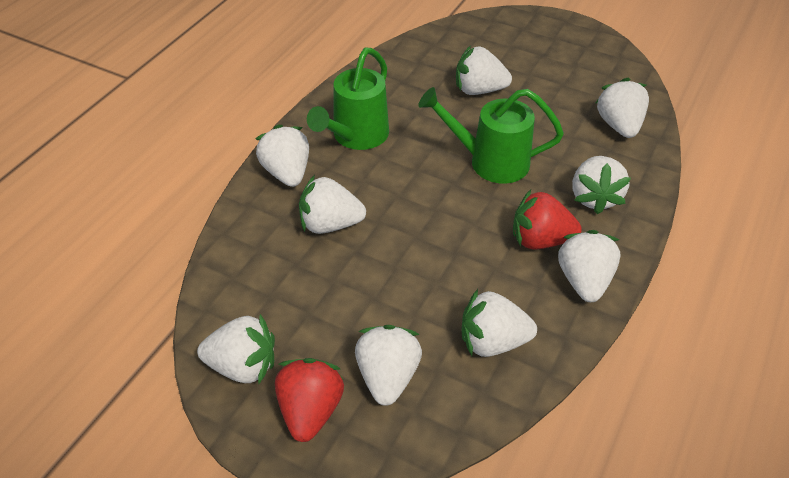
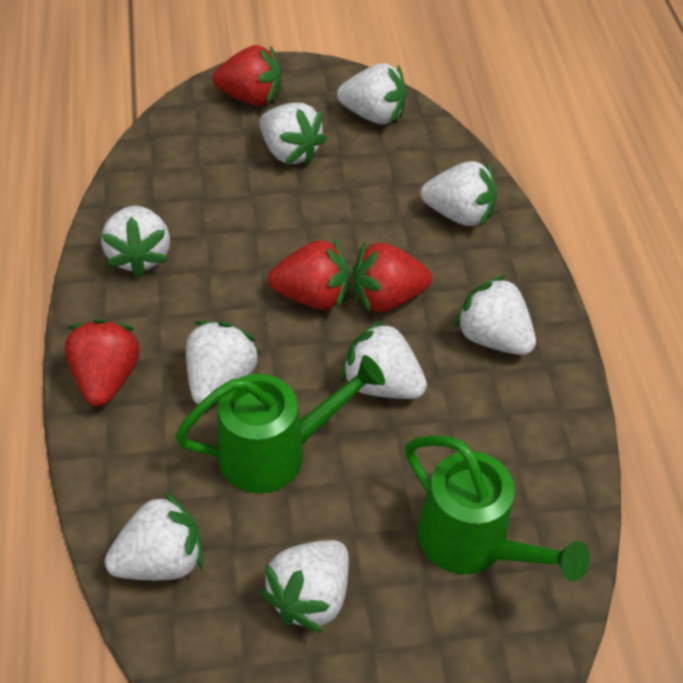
red strawberry: 2 -> 4

